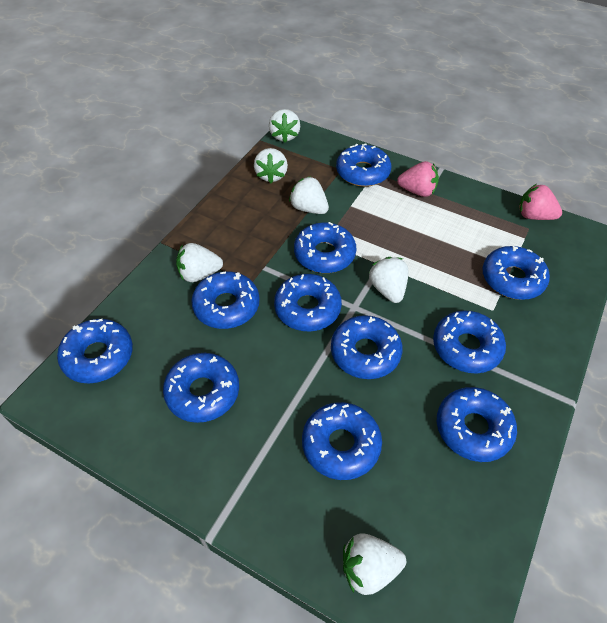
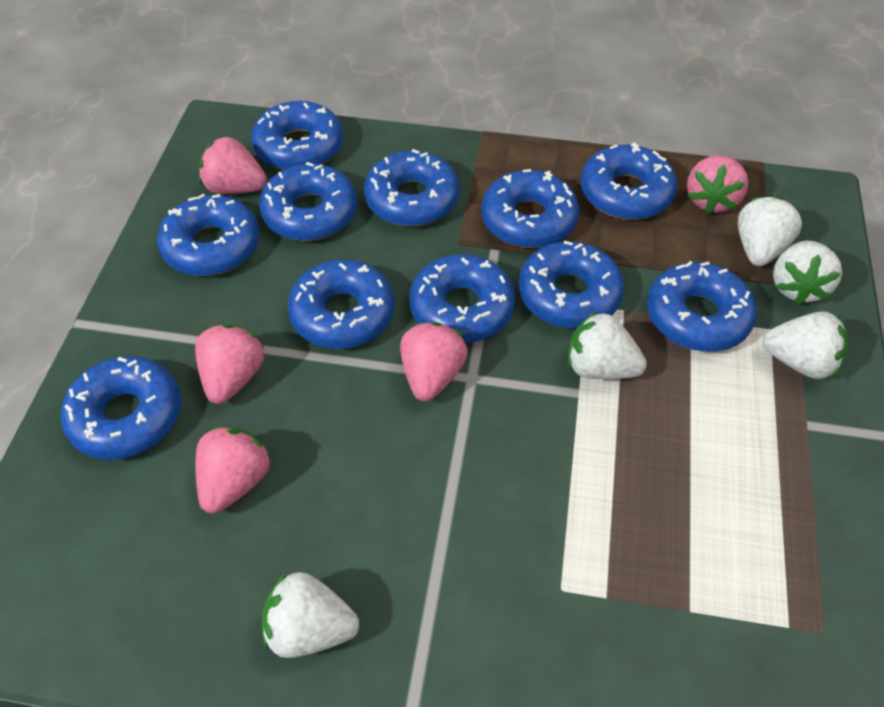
pink strawberry: 2 -> 5
white strawberry: 6 -> 5

